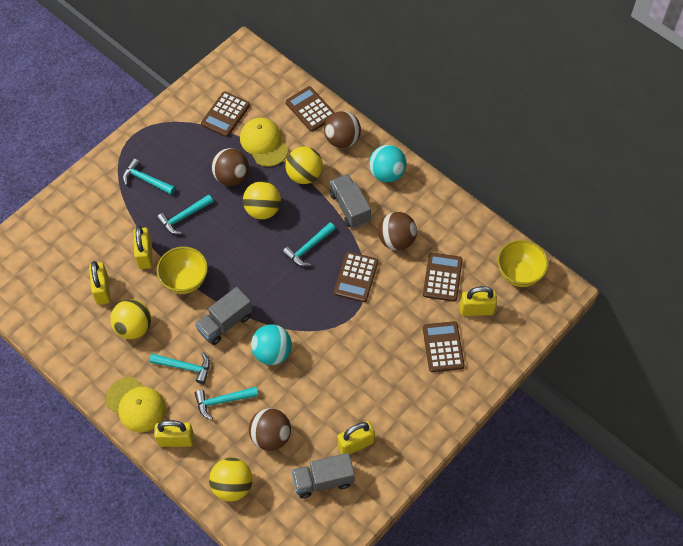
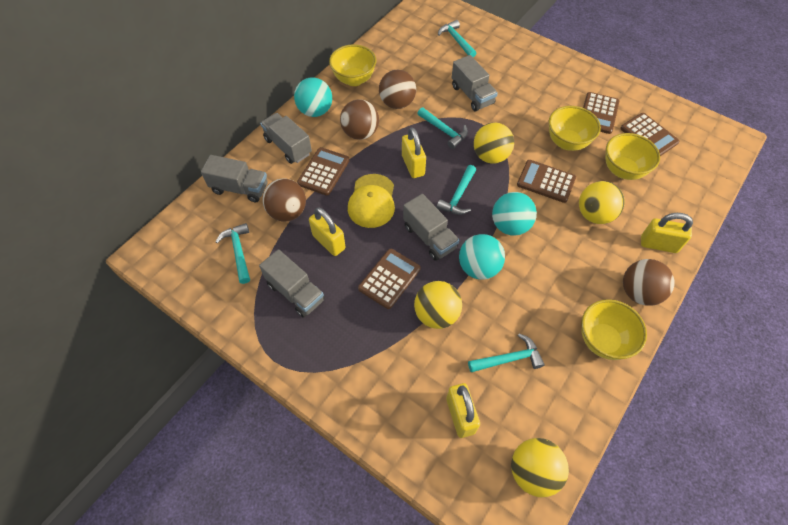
grey truck: 3 -> 5
turquoise ball: 2 -> 3
yellow bowl: 2 -> 4
yellow cap: 2 -> 1
yellow padlock: 5 -> 4

